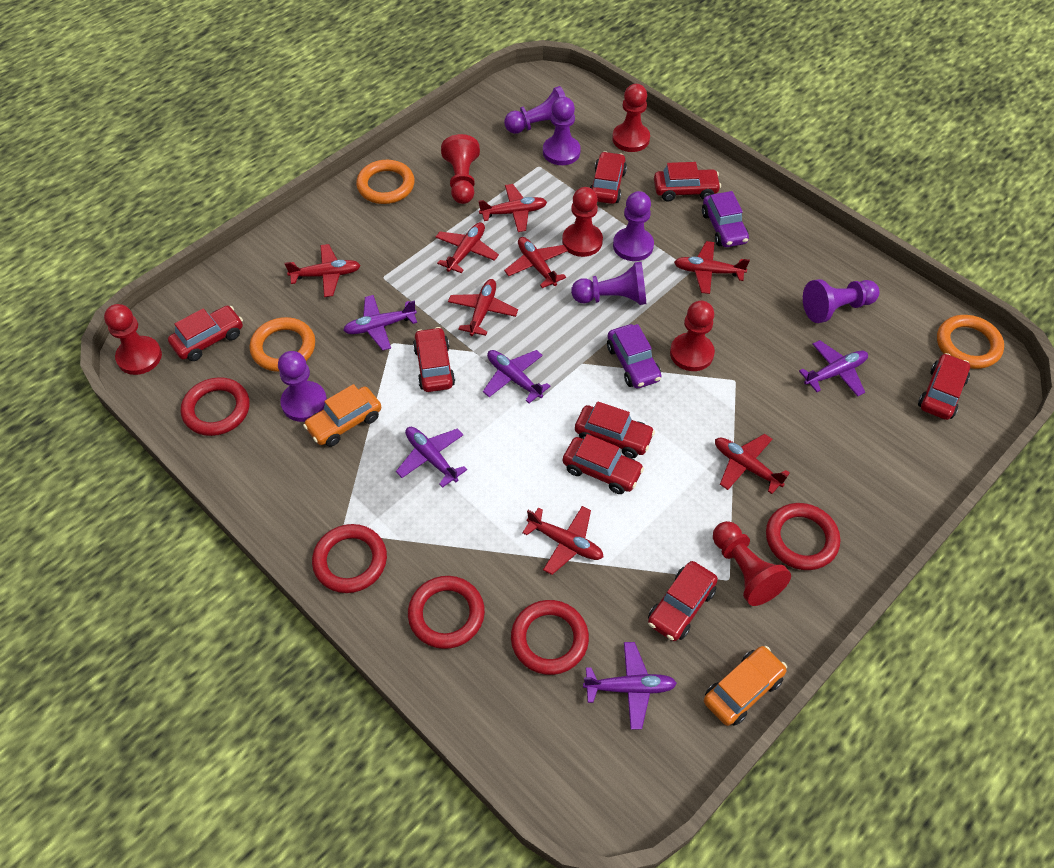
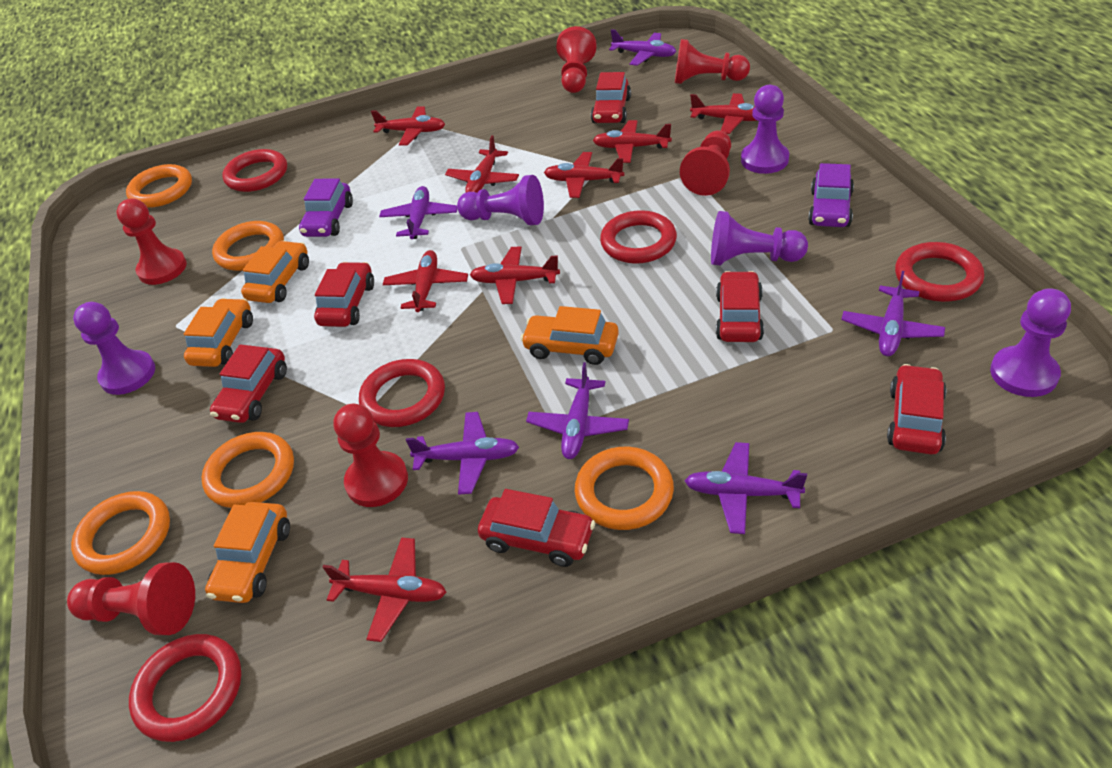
orange car: 2 -> 4
orange ring: 3 -> 5
purple pawn: 6 -> 5
purple plane: 5 -> 6
red car: 8 -> 6

